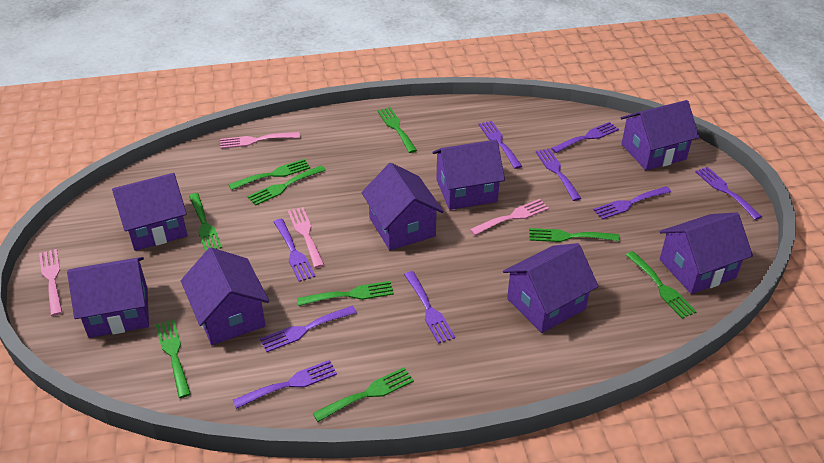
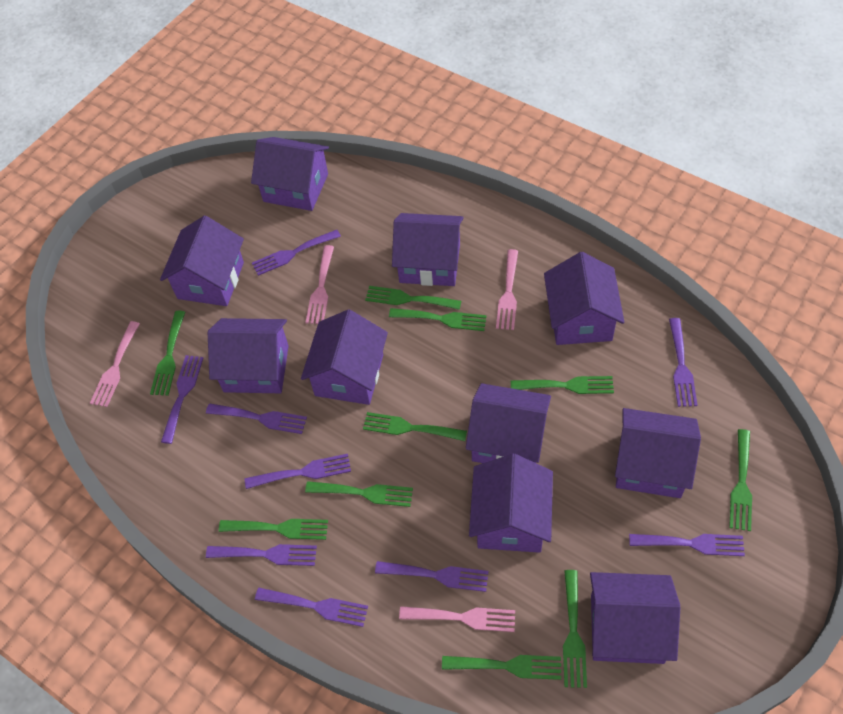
green fork: 9 -> 10
purple house: 8 -> 10

